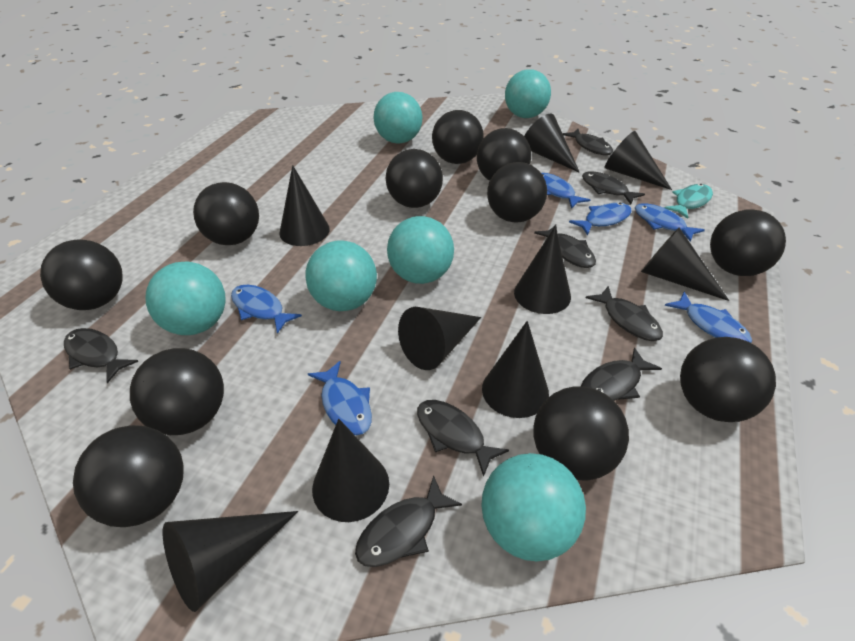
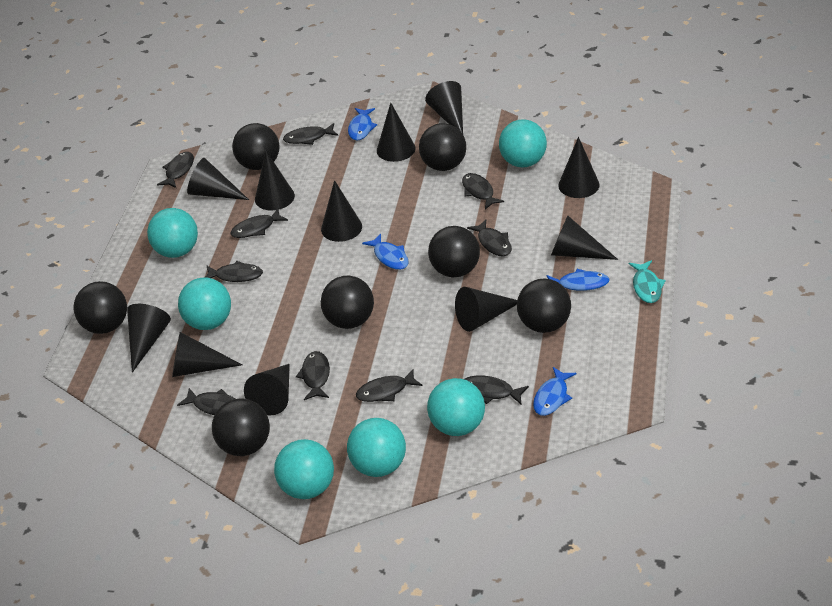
black ball: 11 -> 7
black cone: 9 -> 11
black fish: 8 -> 10
blue fish: 6 -> 4

